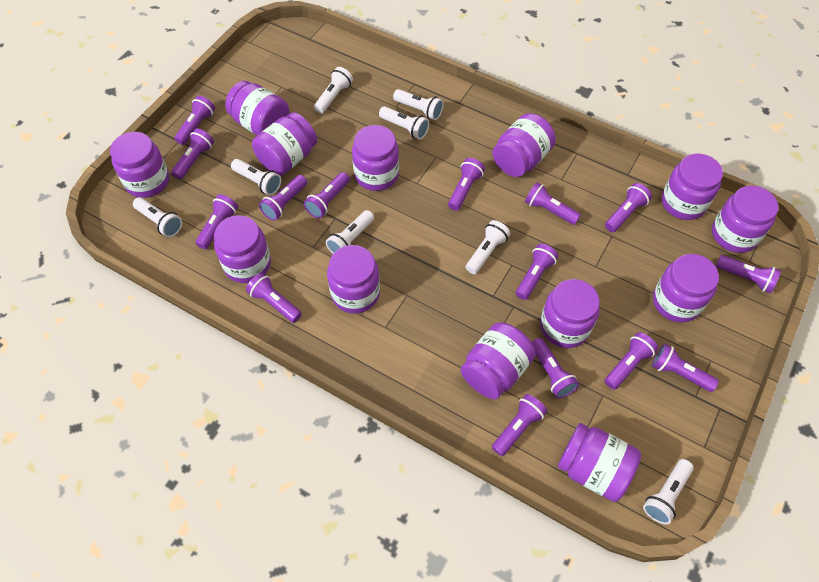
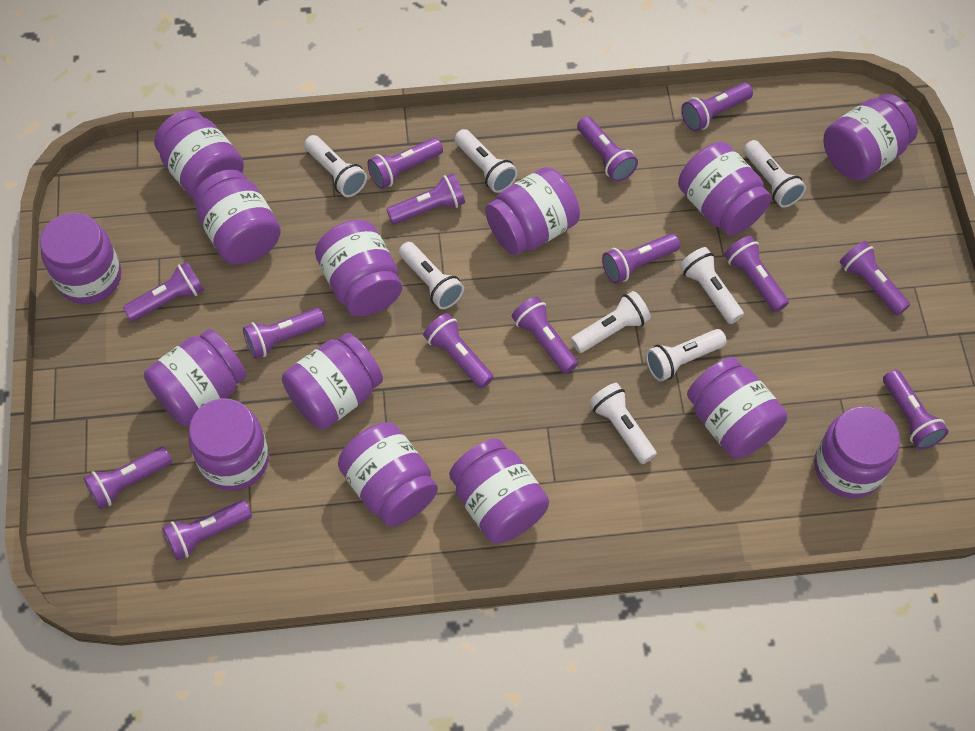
purple flashlight: 15 -> 14
purple jar: 13 -> 14

